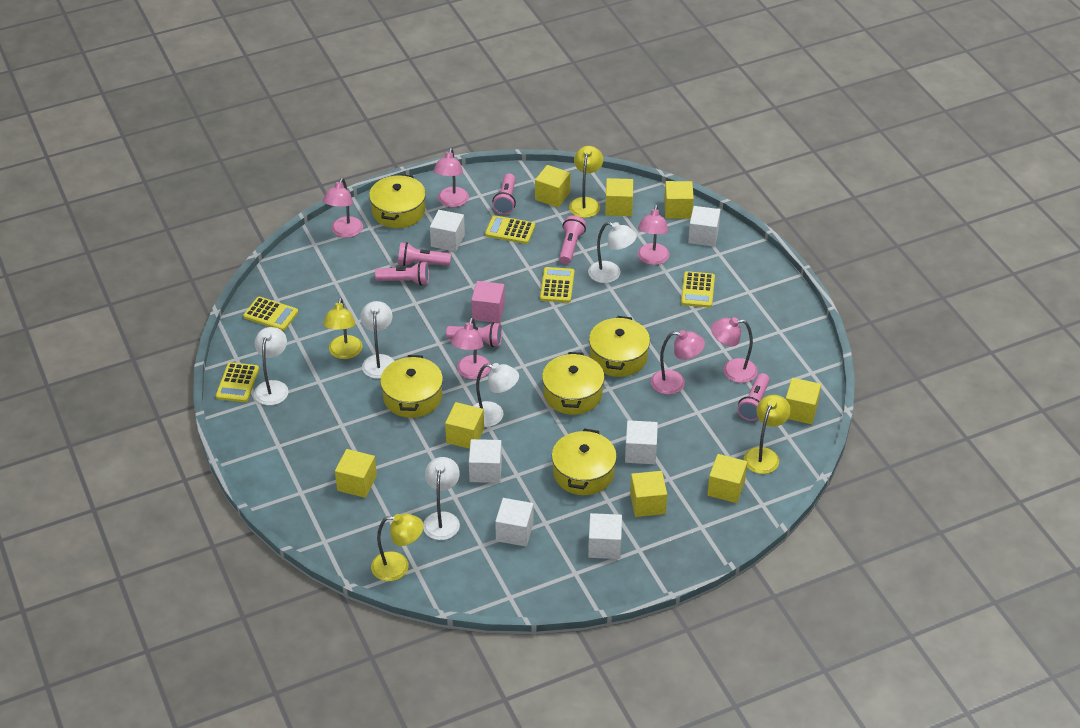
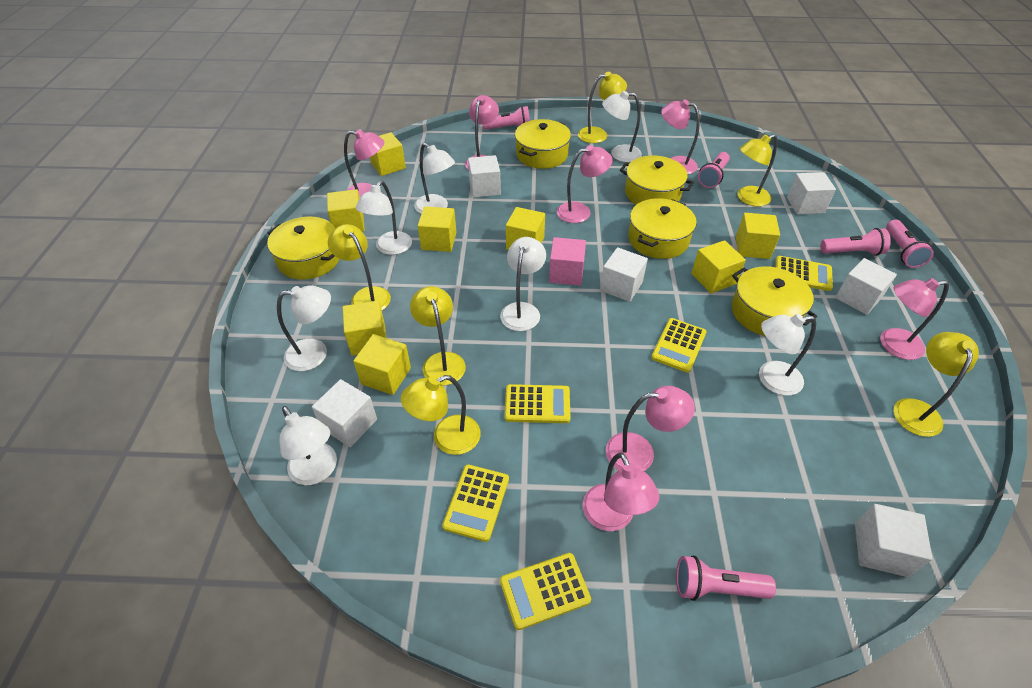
pink flashlight: 6 -> 5
pink lamp: 6 -> 7
white lamp: 5 -> 7
yellow lamp: 4 -> 6

